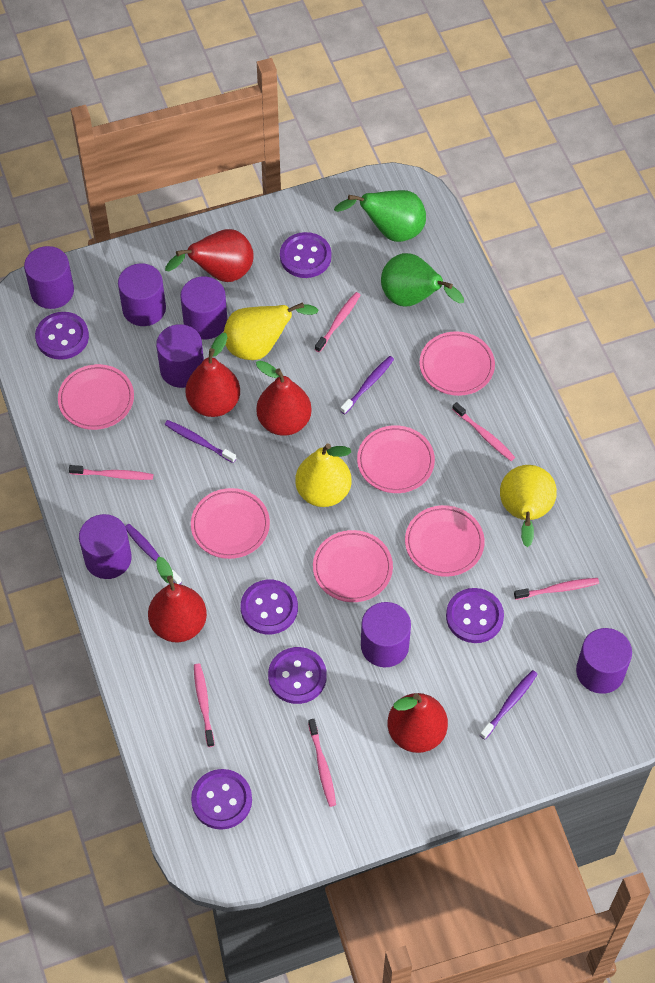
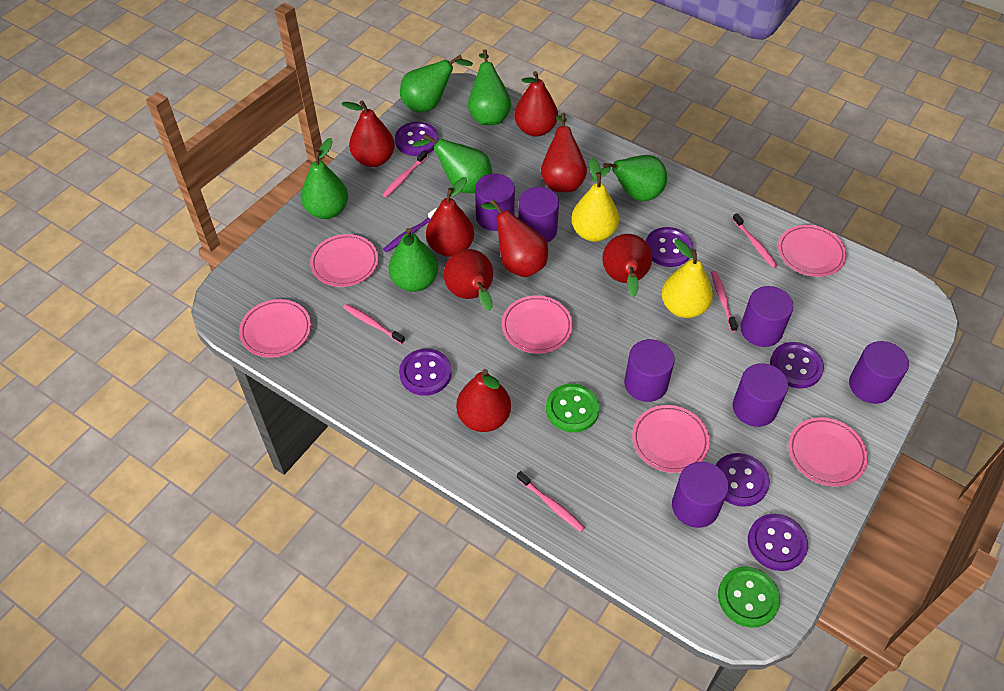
green button: 0 -> 2
green pear: 2 -> 6
pink toothbrush: 6 -> 5
purple toothbrush: 4 -> 1
red pear: 5 -> 8
yellow pear: 3 -> 2

